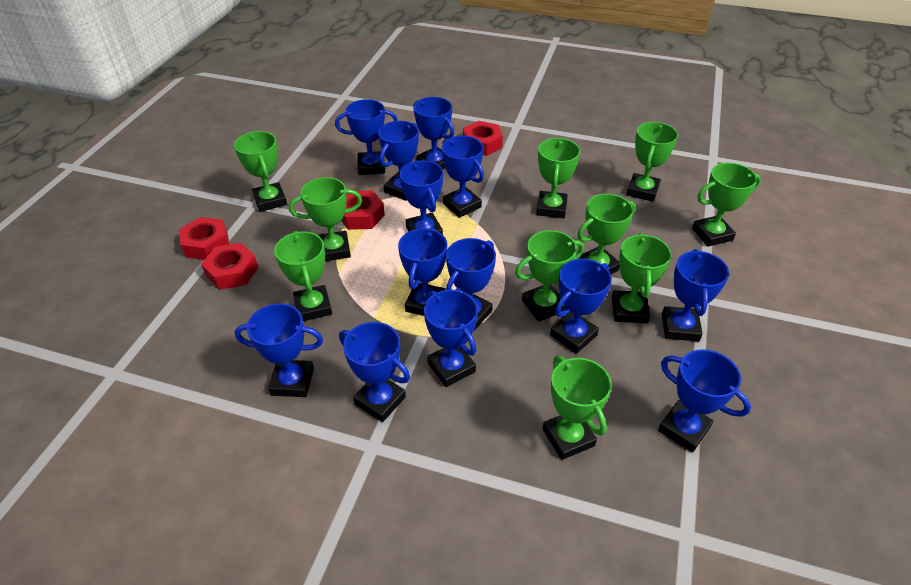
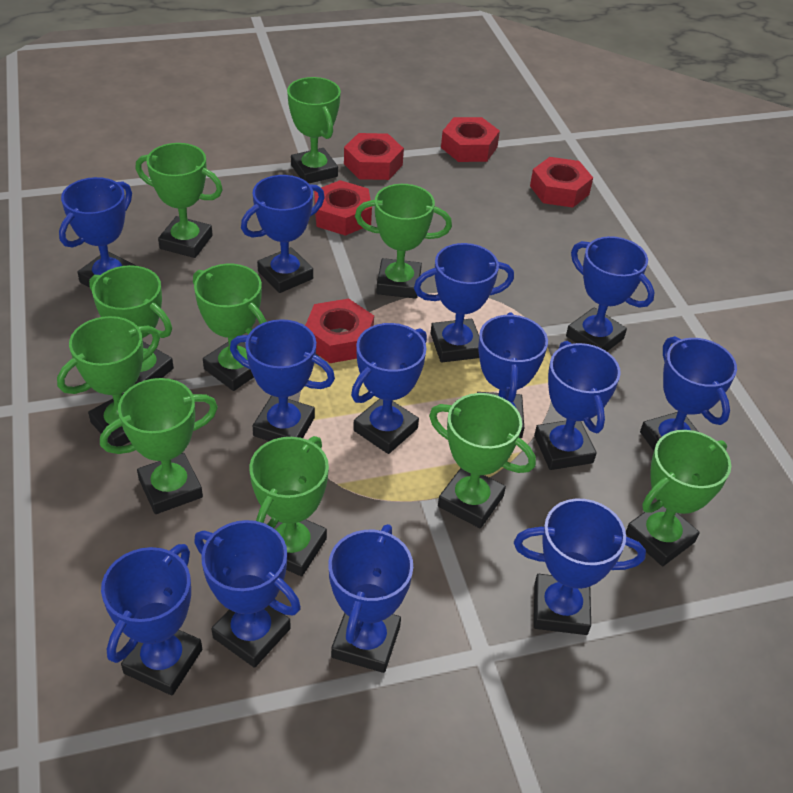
red nut: 4 -> 5

